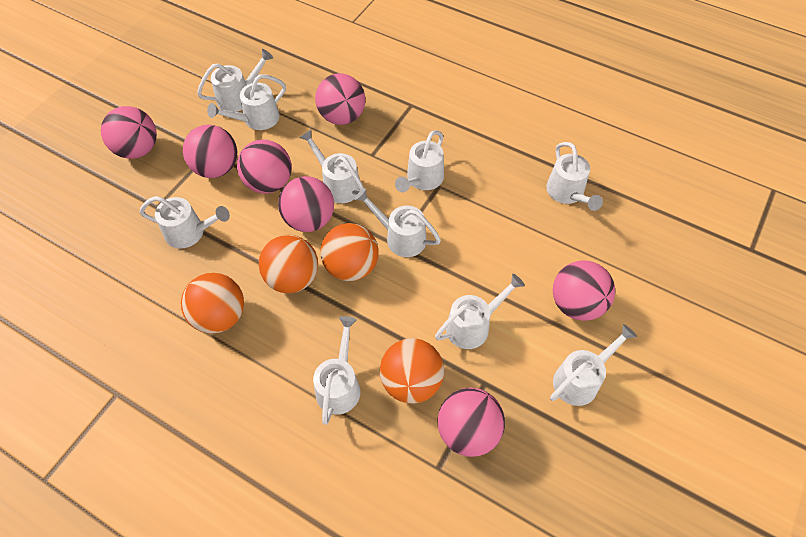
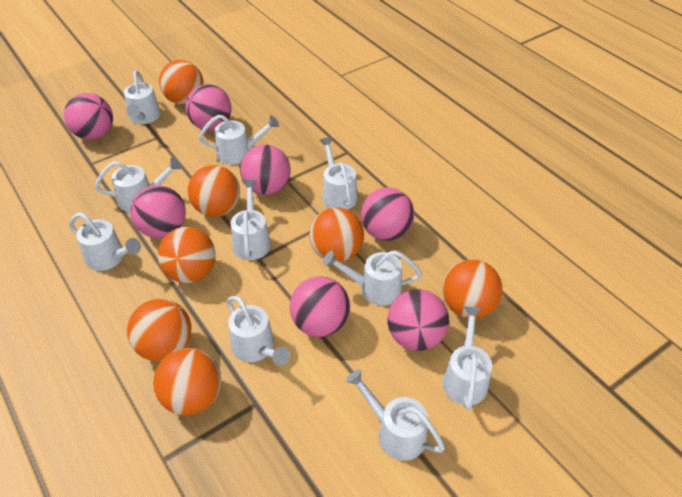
orange ball: 4 -> 7

